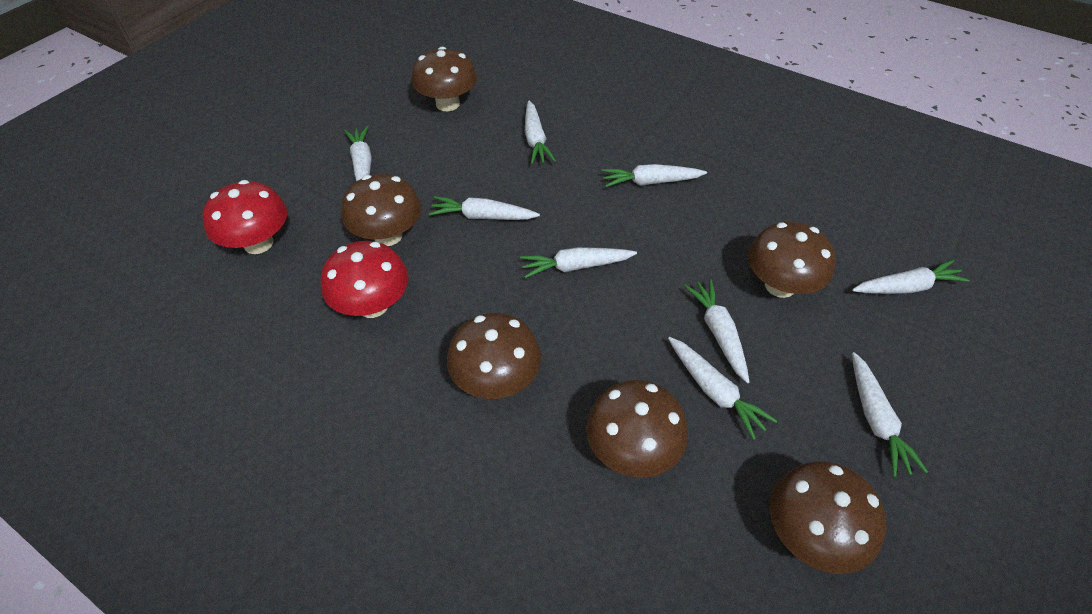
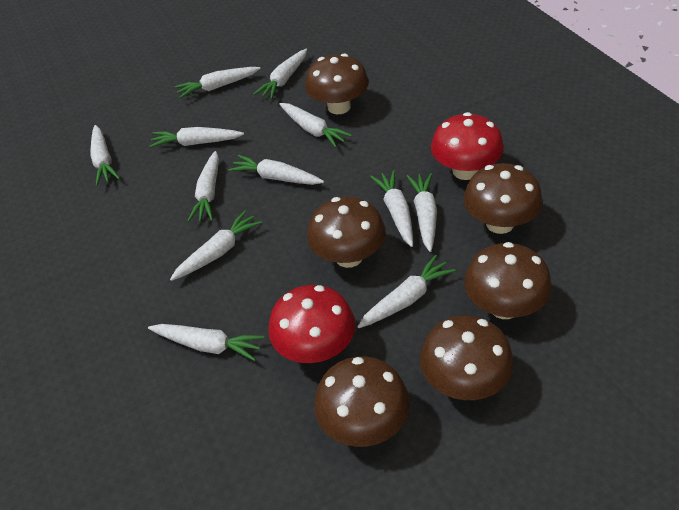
white carrot: 9 -> 12

